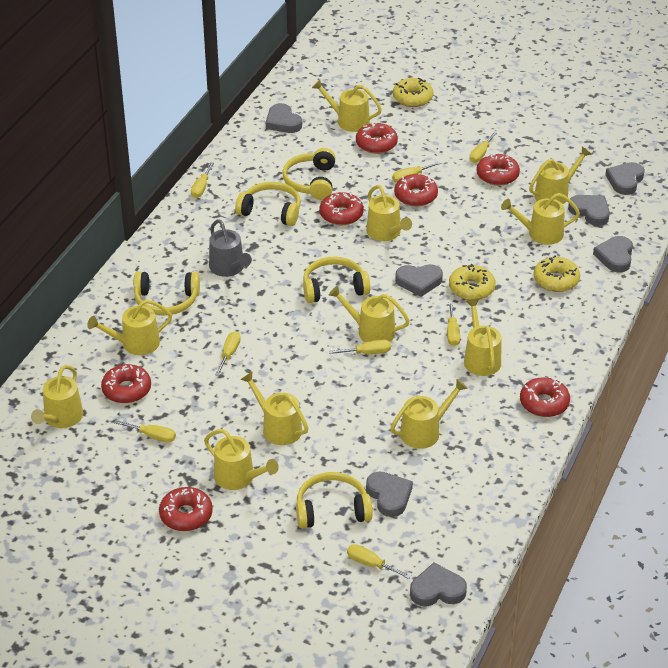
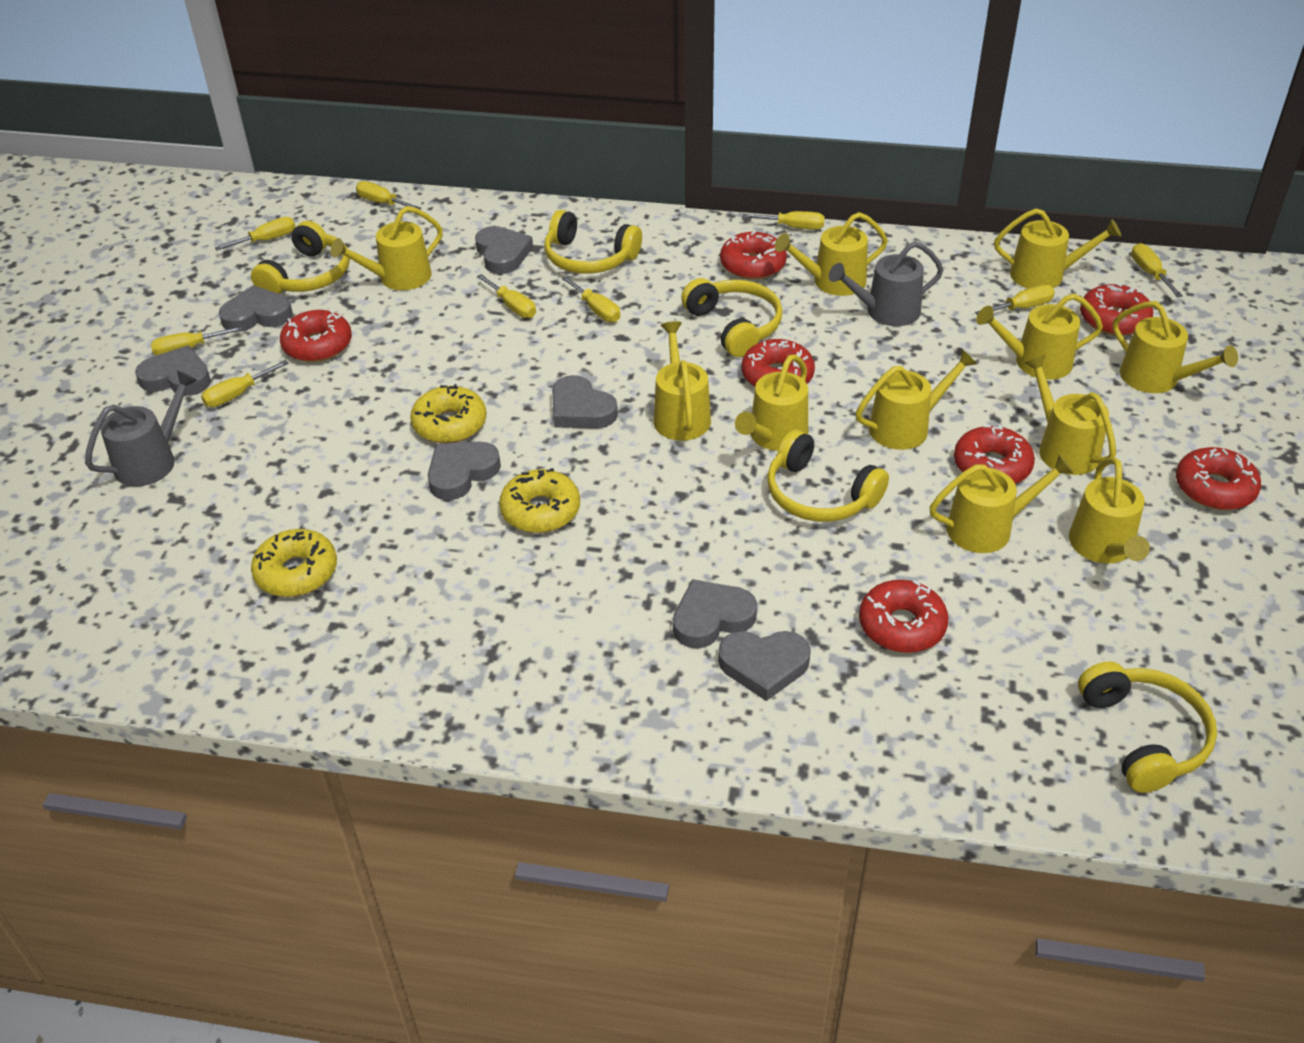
grey watering can: 1 -> 2
yellow screwdriver: 8 -> 9

